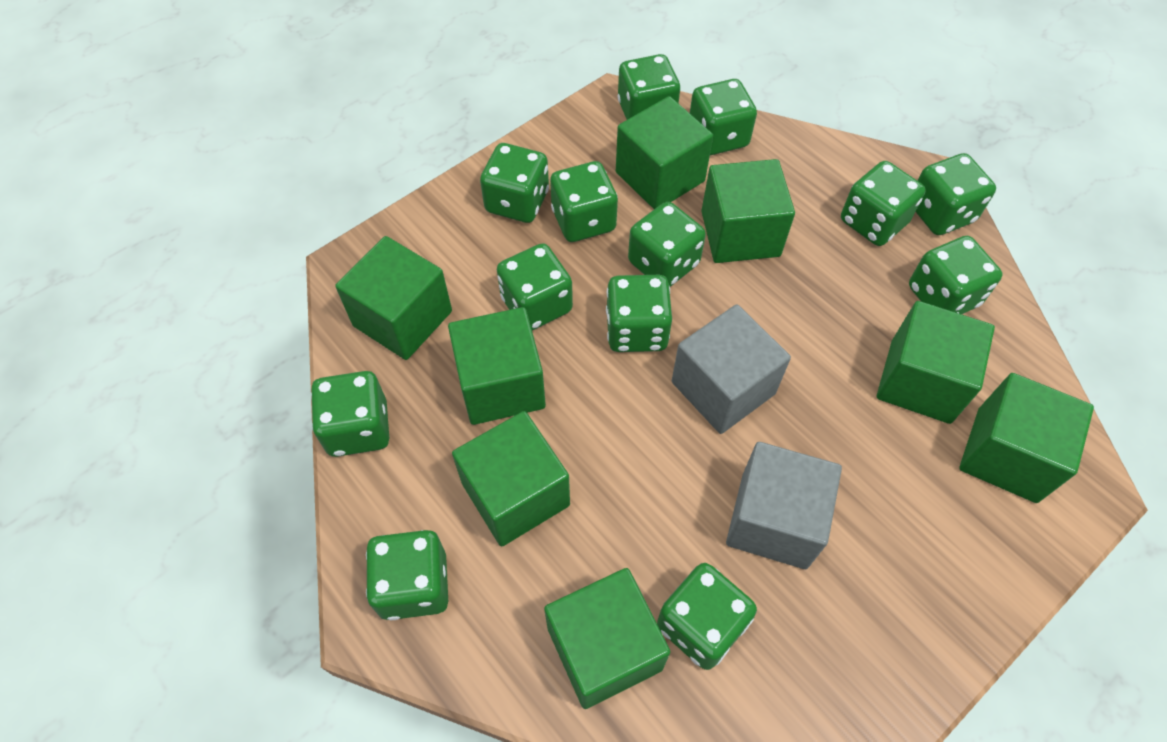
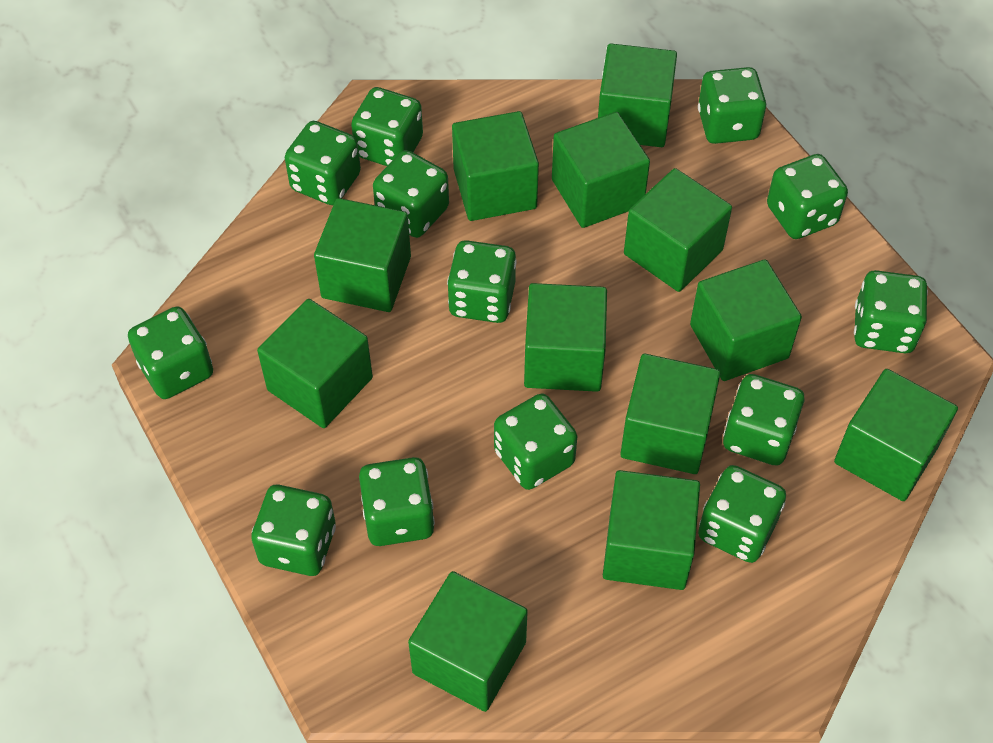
green cube: 8 -> 12
grey cube: 2 -> 0

